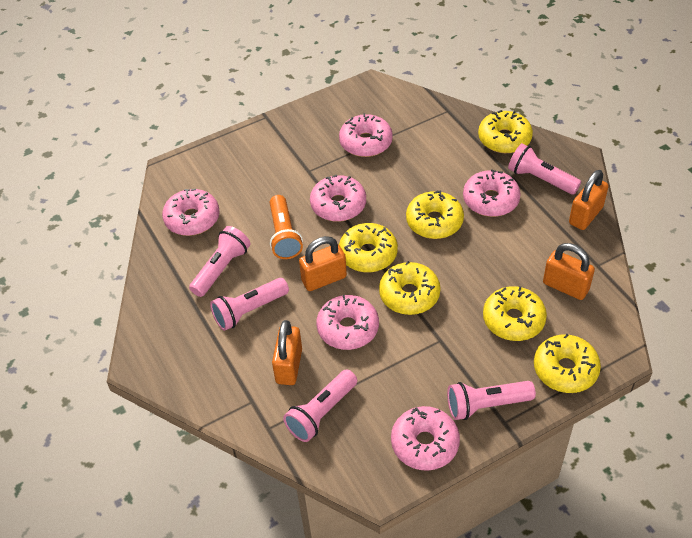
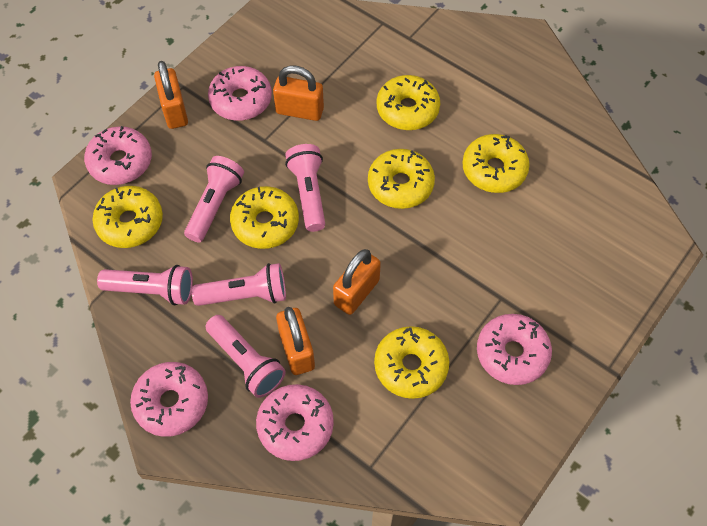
orange flashlight: 1 -> 0
pink donut: 6 -> 5

